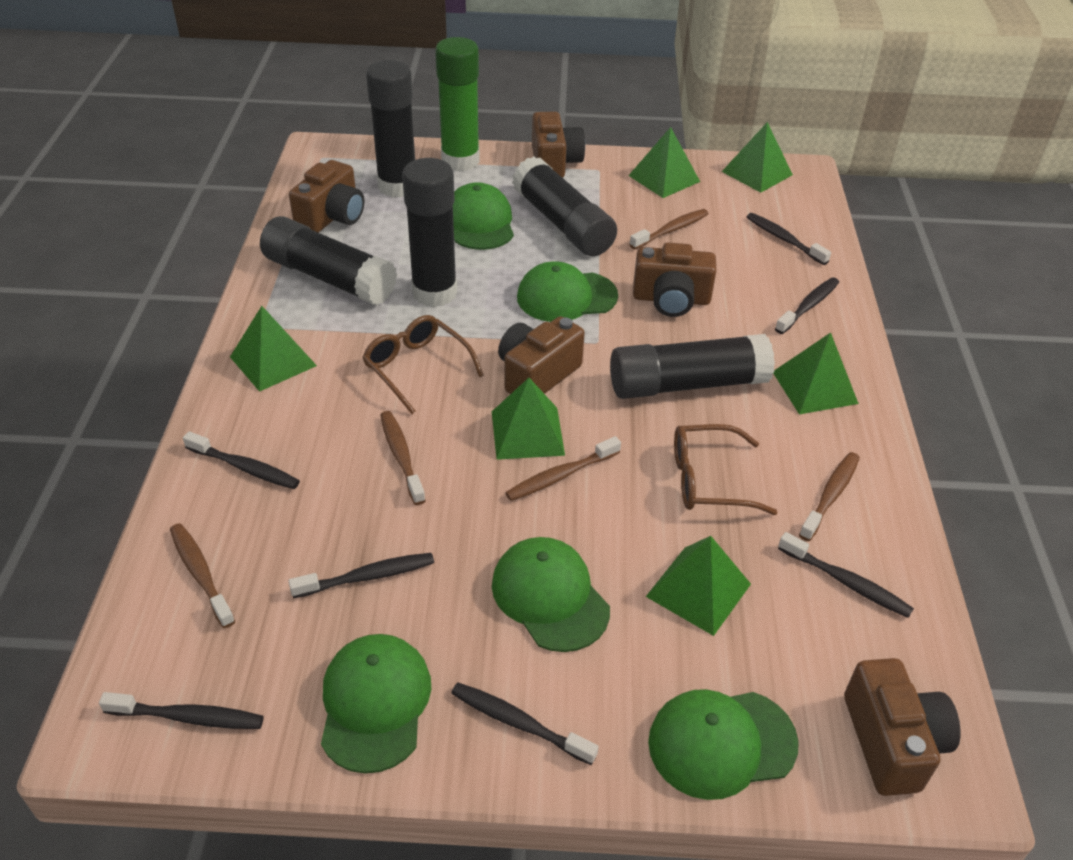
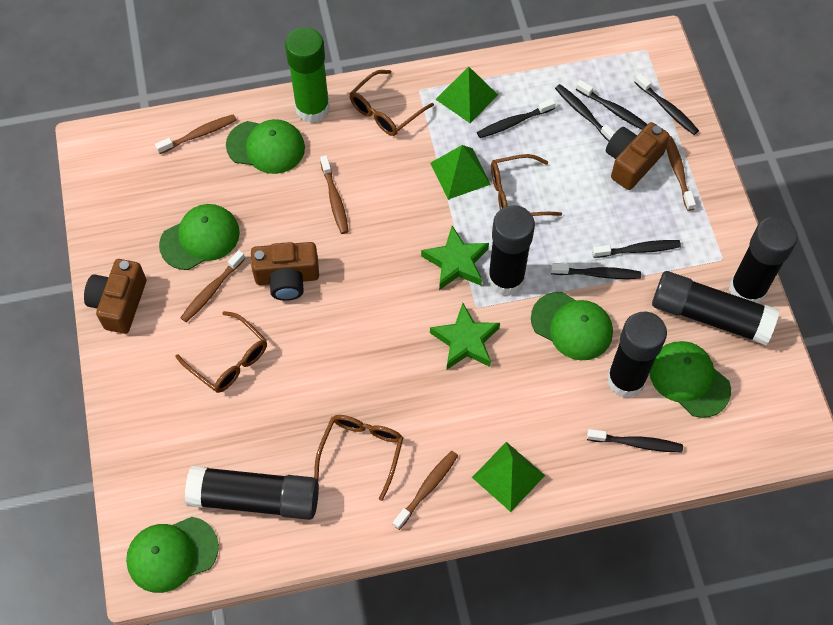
brown camera: 5 -> 3
brown glasses: 2 -> 4
green pyramid: 6 -> 3
green star: 0 -> 2

